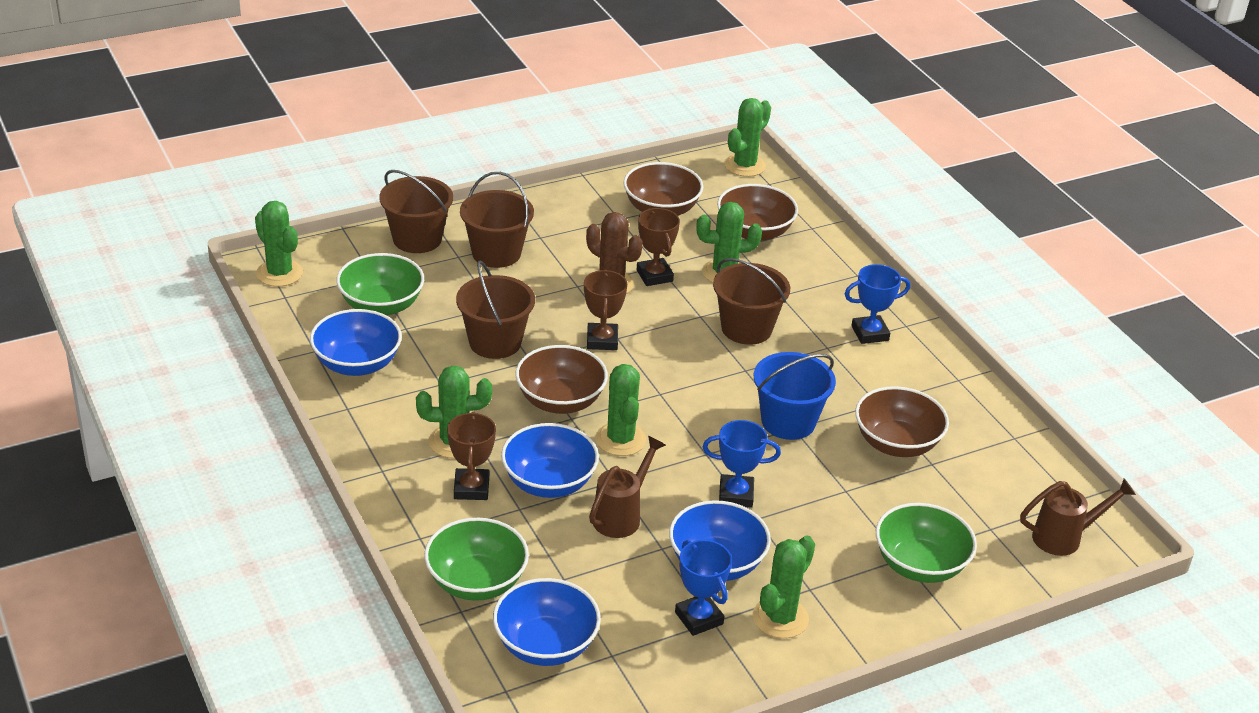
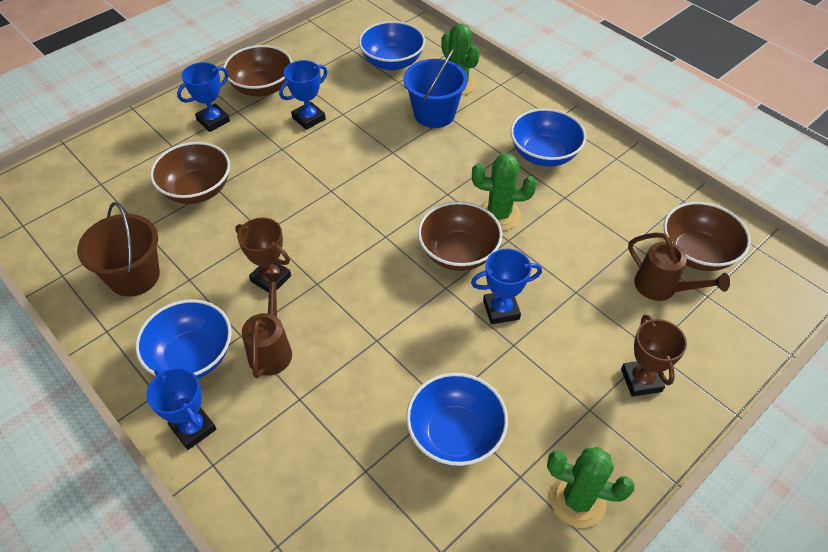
blue trophy: 3 -> 4
brown bucket: 4 -> 1
brown cactus: 1 -> 0
brown trophy: 3 -> 2
green bowl: 3 -> 0
green cactus: 6 -> 3

